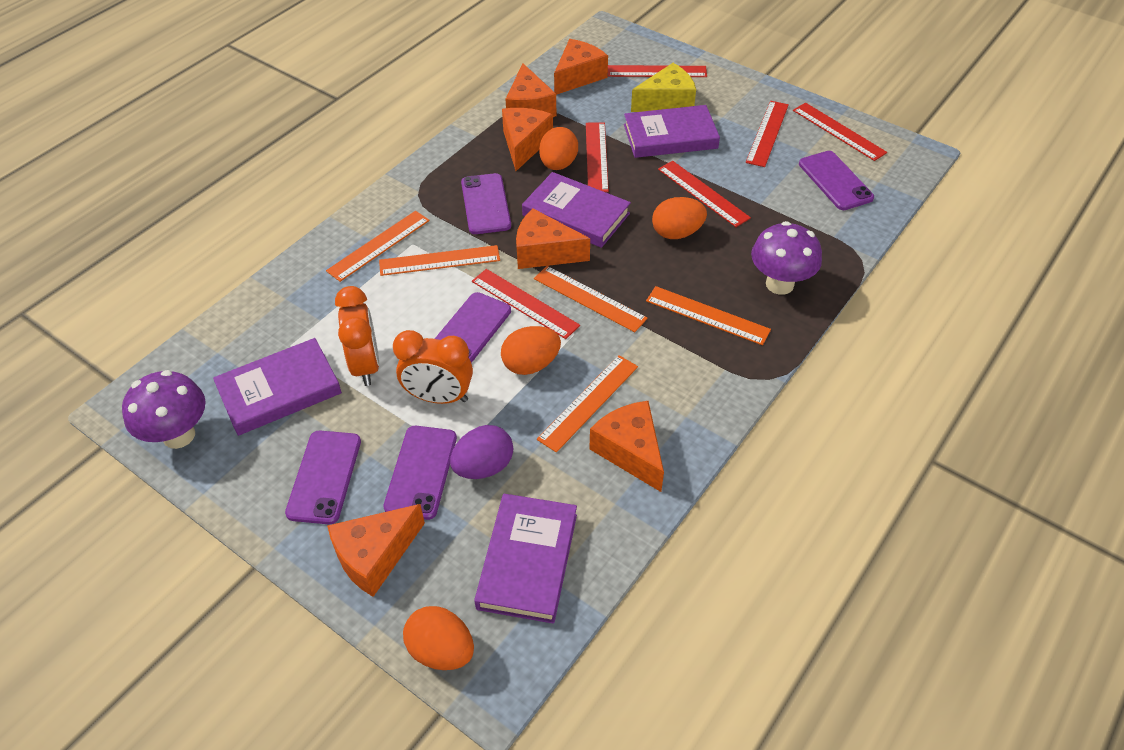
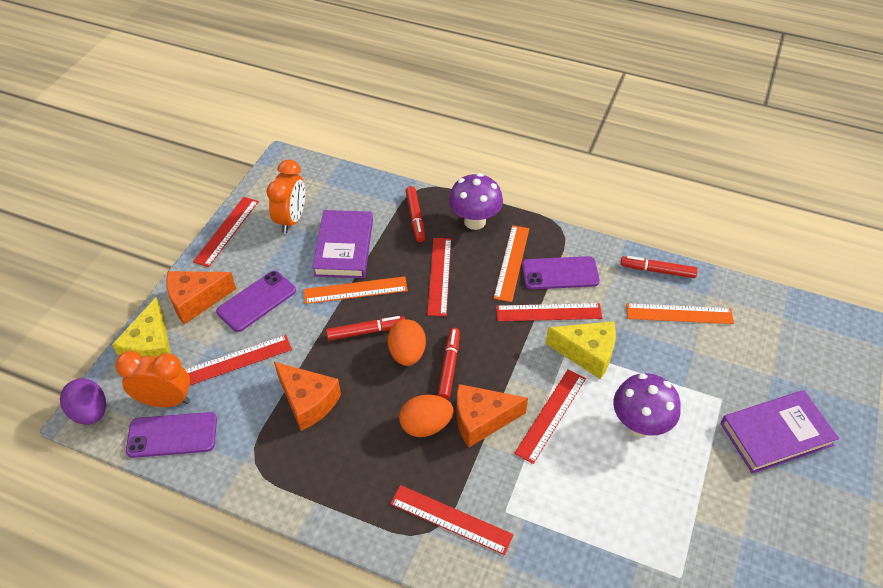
orange cheese: 6 -> 3
orange egg: 4 -> 2
orange ruler: 5 -> 3
purple book: 4 -> 2
purple phone: 5 -> 3
red marker: 0 -> 4
yellow cheese: 1 -> 2

